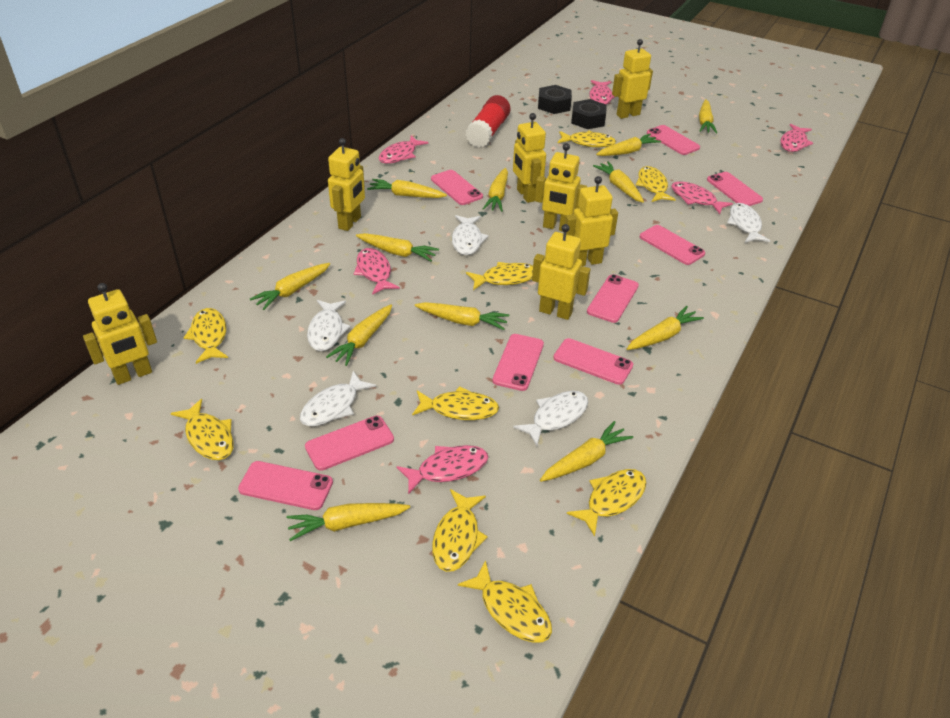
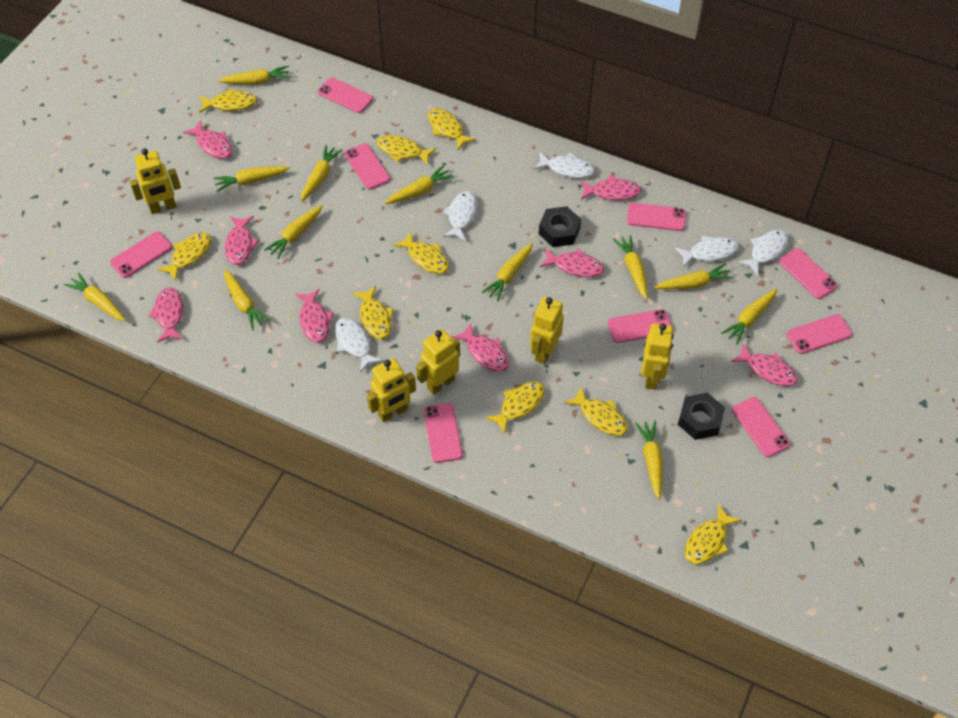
pink fish: 6 -> 8
red glue stick: 1 -> 0
yellow robot: 7 -> 5

